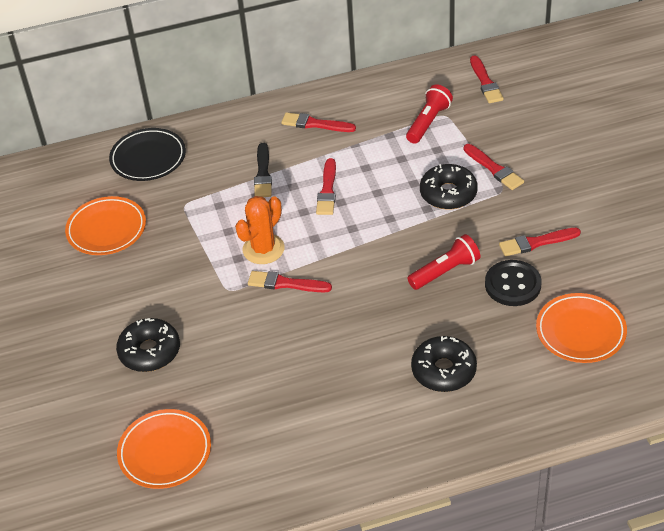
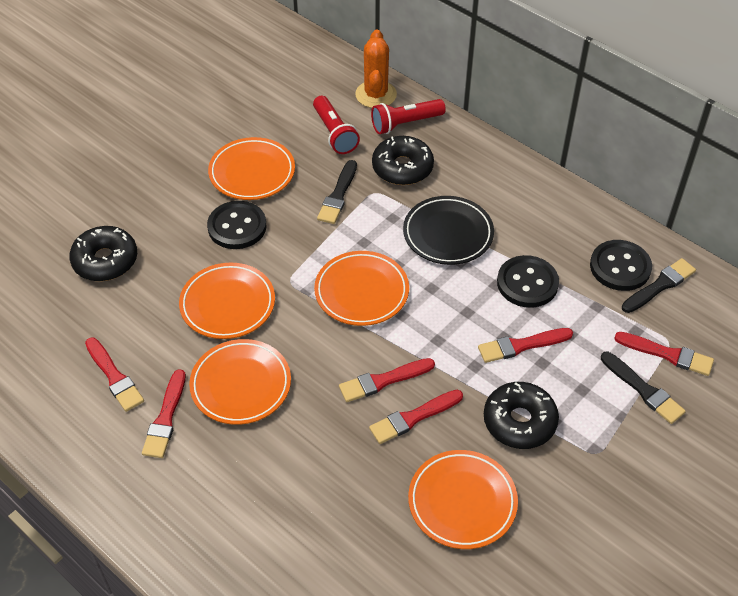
black brush: 1 -> 3
black button: 1 -> 3
orange plate: 3 -> 5

